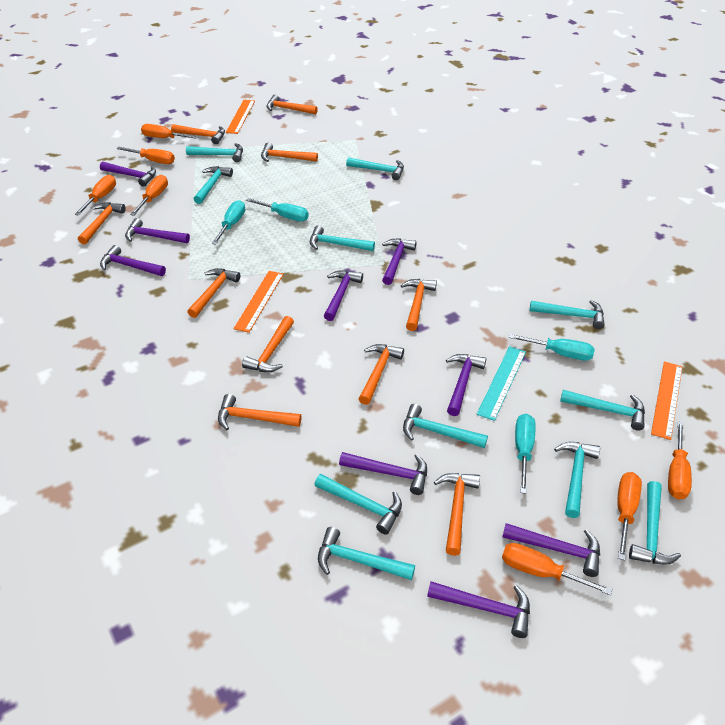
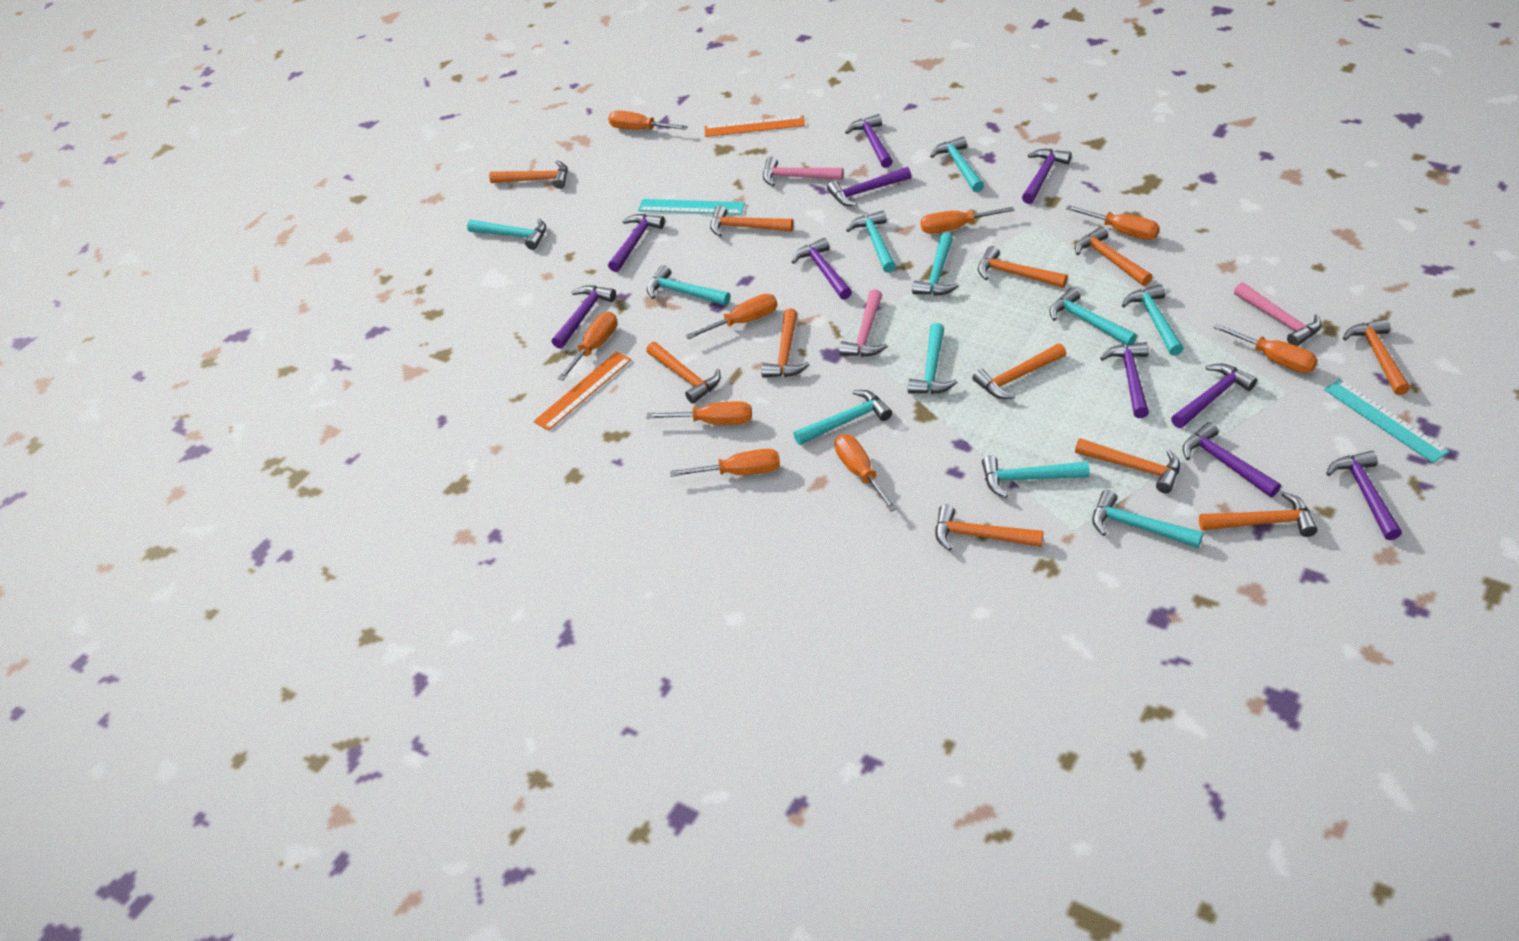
orange hammer: 10 -> 11
orange ruler: 3 -> 2
orange screwdriver: 7 -> 9
pink hammer: 0 -> 3
purple hammer: 9 -> 10
turquoise ruler: 1 -> 2
turquoise screwdriver: 4 -> 0

